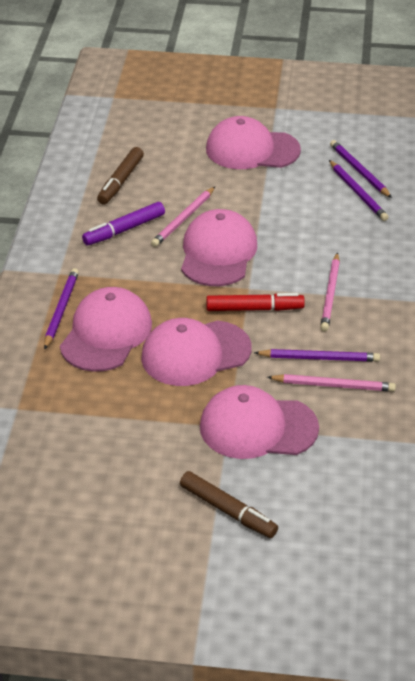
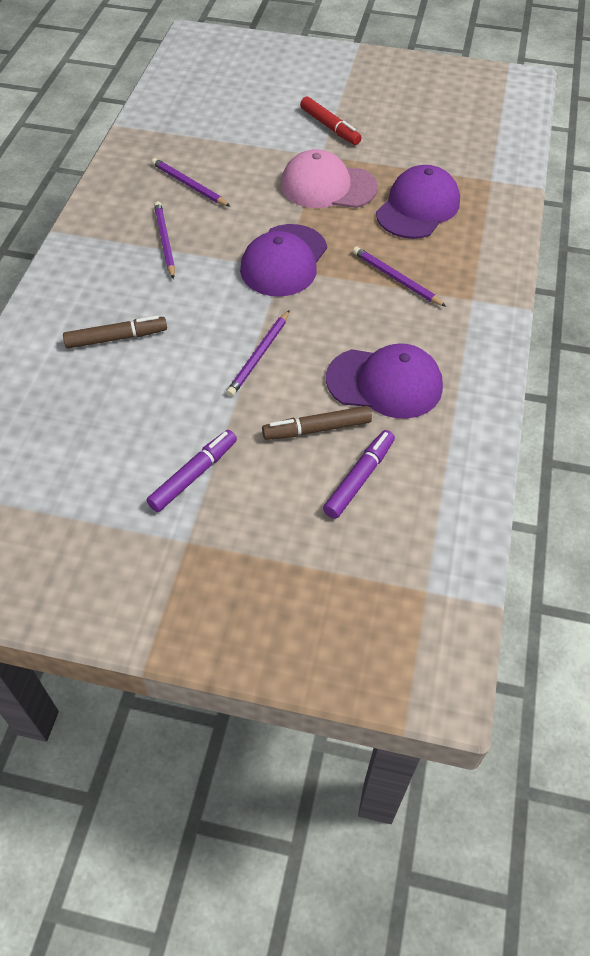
pink cap: 5 -> 1
pink pencil: 3 -> 0
purple cap: 0 -> 3
purple marker: 1 -> 2

